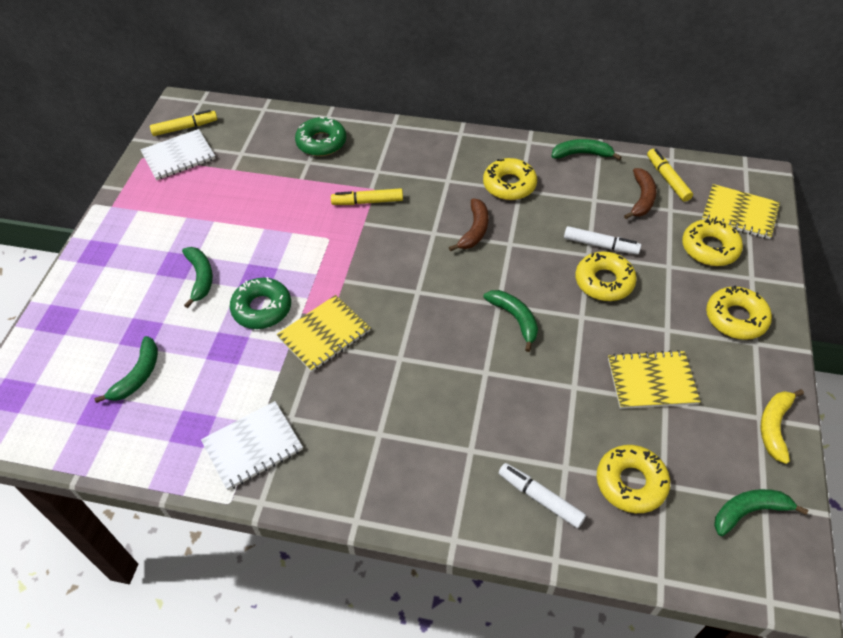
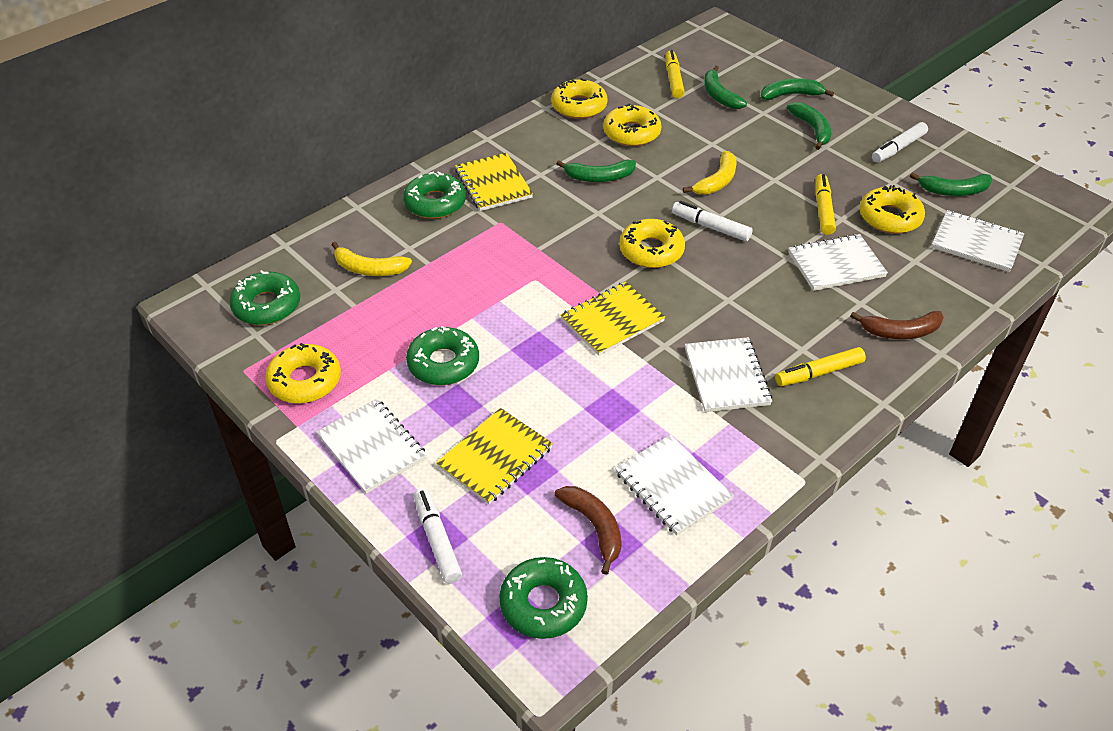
green donut: 2 -> 4
white marker: 2 -> 3
white notebook: 2 -> 5
yellow banana: 1 -> 2

